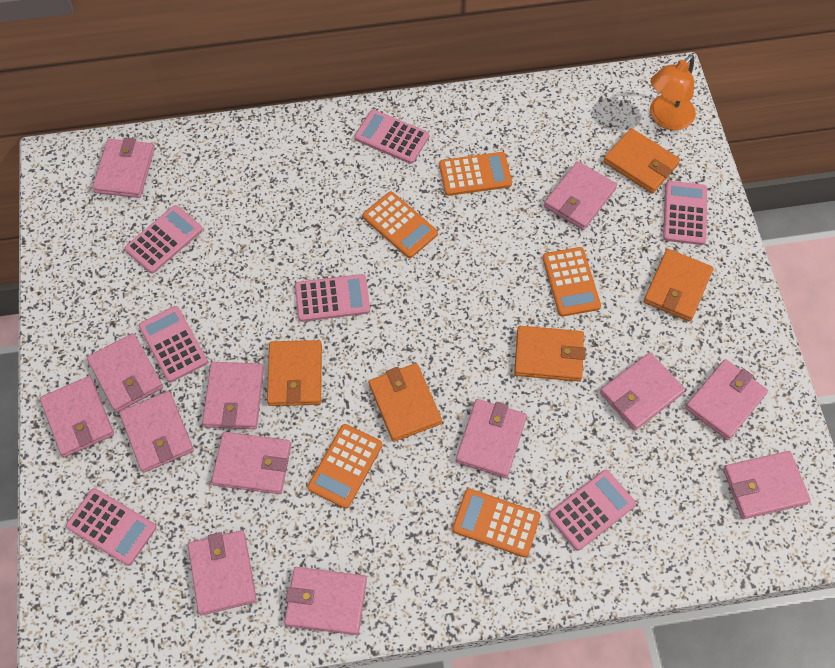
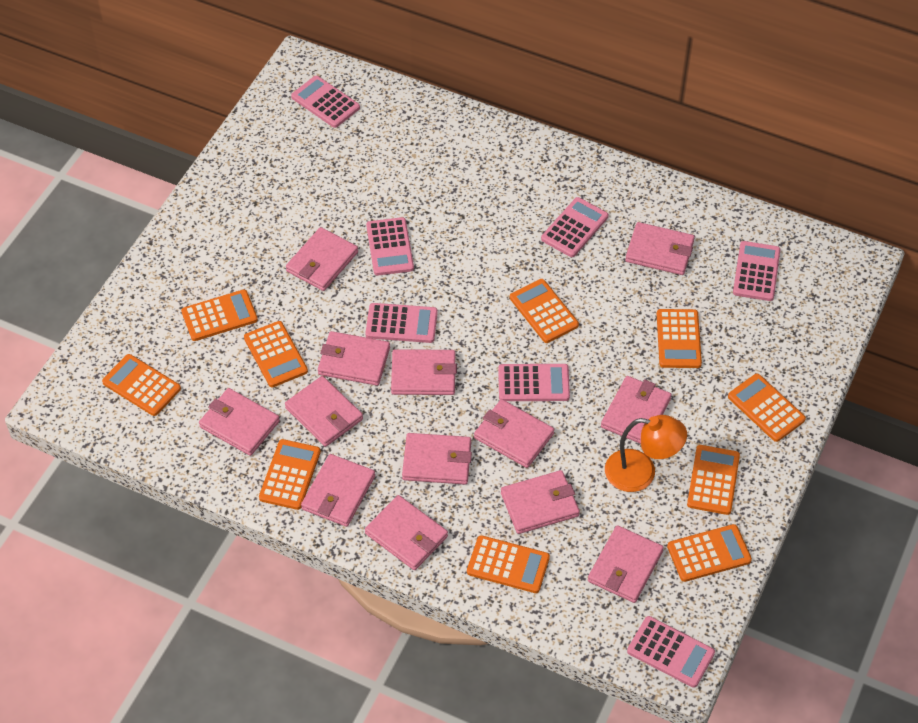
orange calculator: 5 -> 10
orange wallet: 5 -> 0

